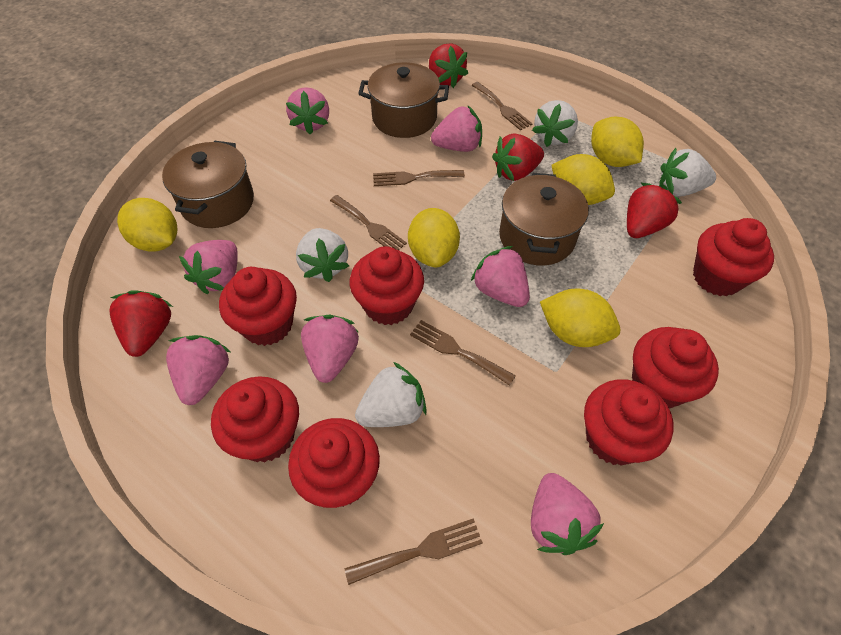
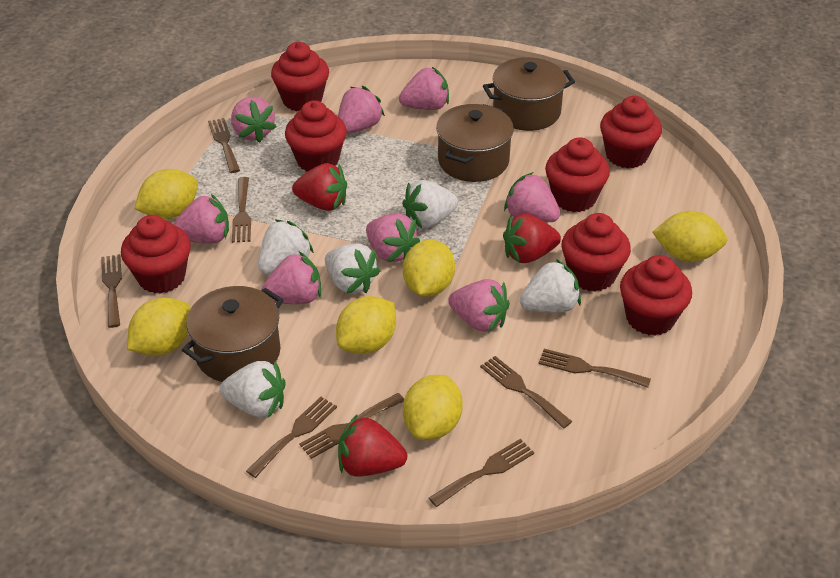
brown fork: 5 -> 8
pink strawberry: 7 -> 8
red strawberry: 4 -> 3
white strawberry: 4 -> 5
yellow lemon: 5 -> 6

